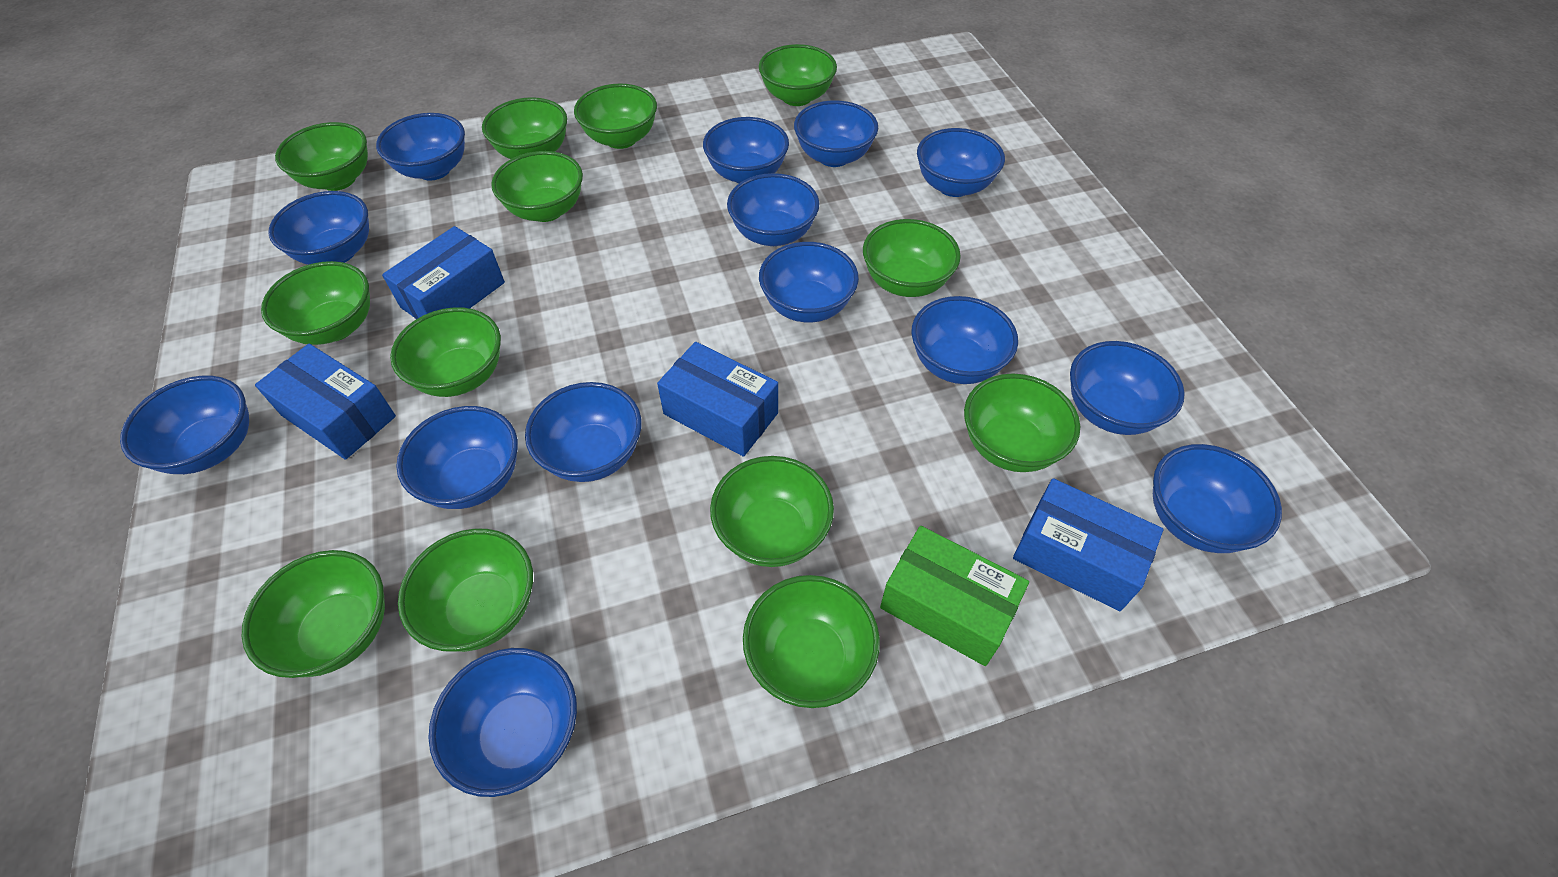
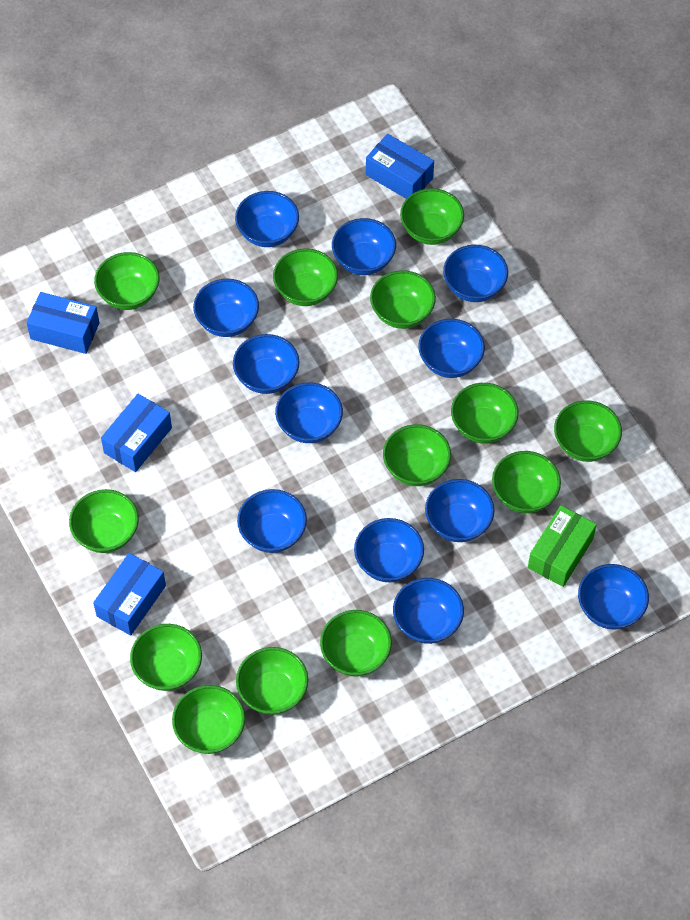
blue bowl: 14 -> 12

